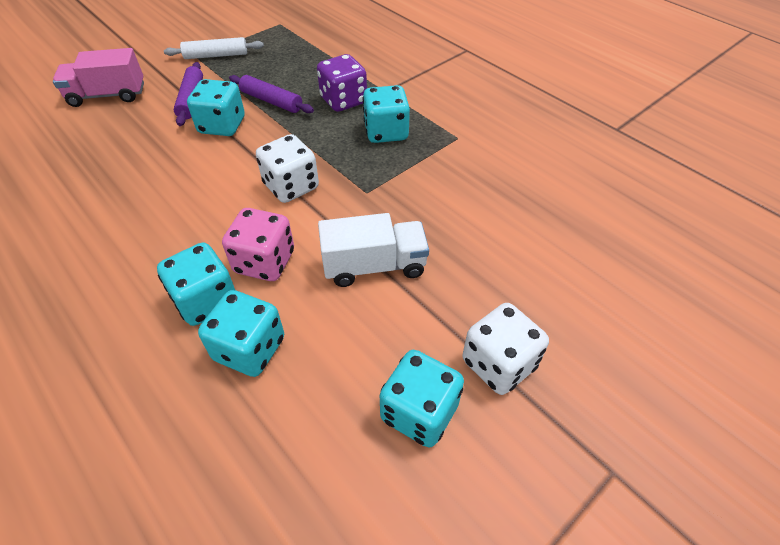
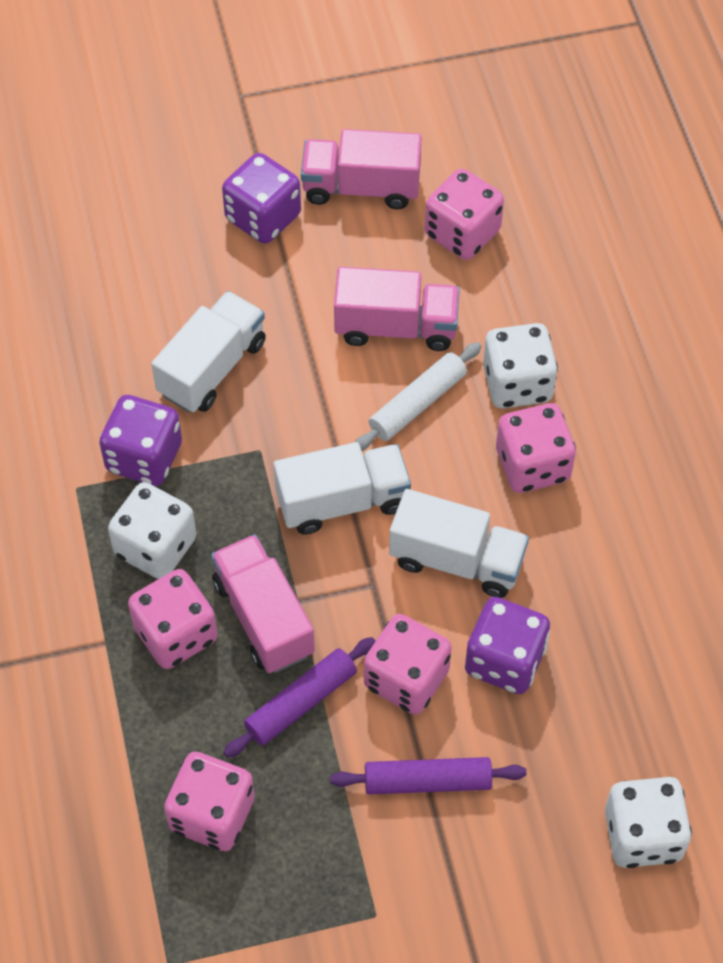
pink dice: 1 -> 5
pink truck: 1 -> 3
purple dice: 1 -> 3
turquoise dice: 5 -> 0
white dice: 2 -> 3
white truck: 1 -> 3

